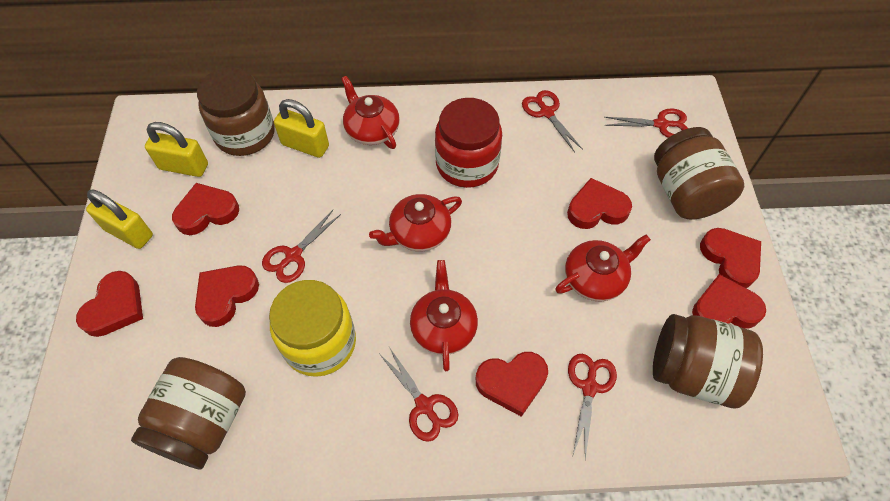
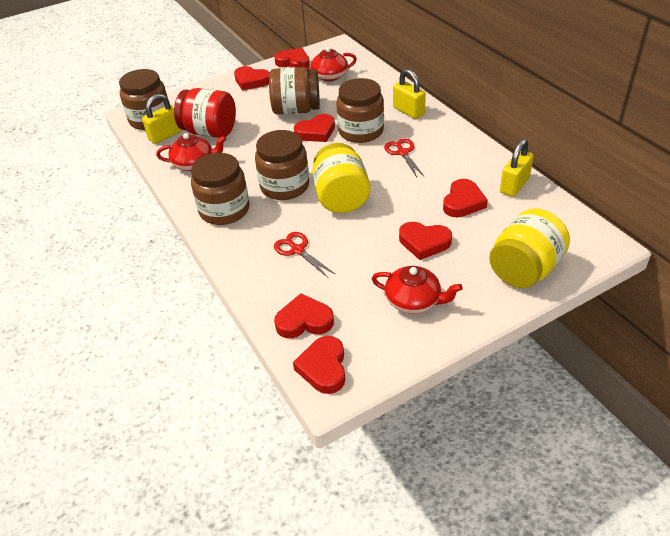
brown jar: 4 -> 5
red scissors: 5 -> 2
red teapot: 4 -> 3
yellow jar: 1 -> 2

